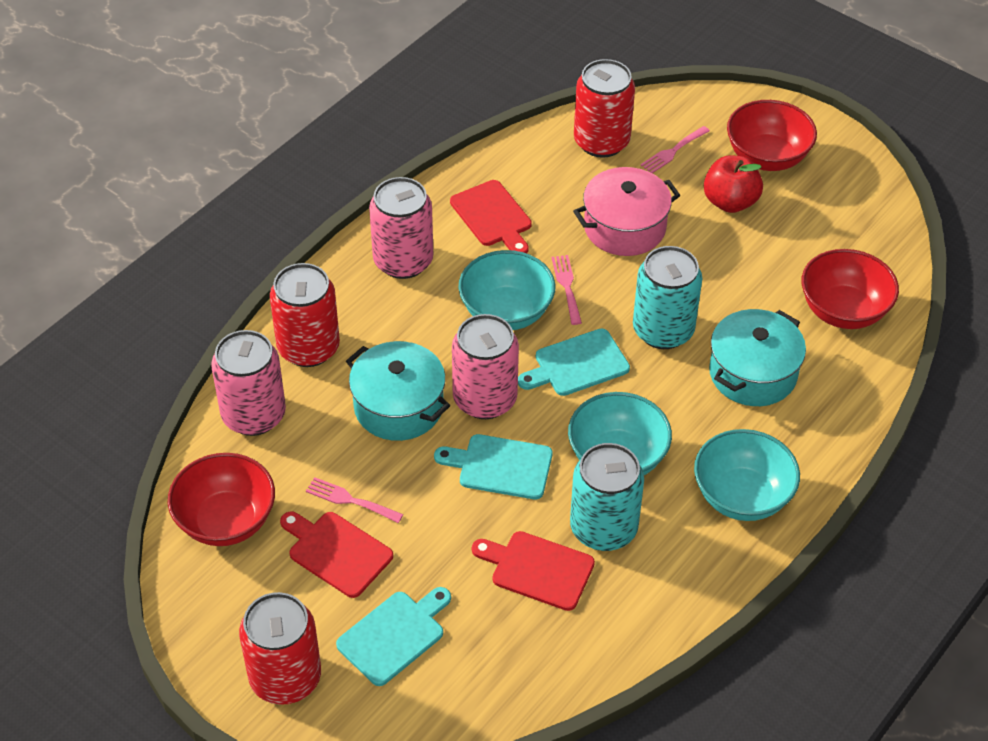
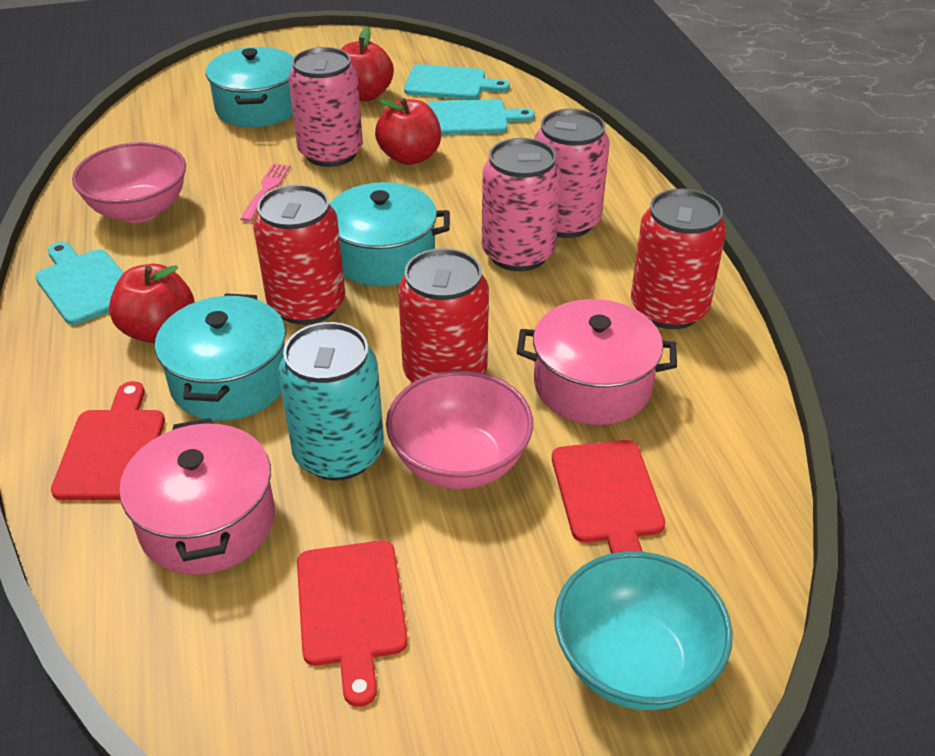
pink bowl: 0 -> 2
pink fork: 3 -> 1
pink pot: 1 -> 2
red apple: 1 -> 3
red bowl: 3 -> 0
turquoise bowl: 3 -> 1
turquoise can: 2 -> 1
turquoise pot: 2 -> 3

